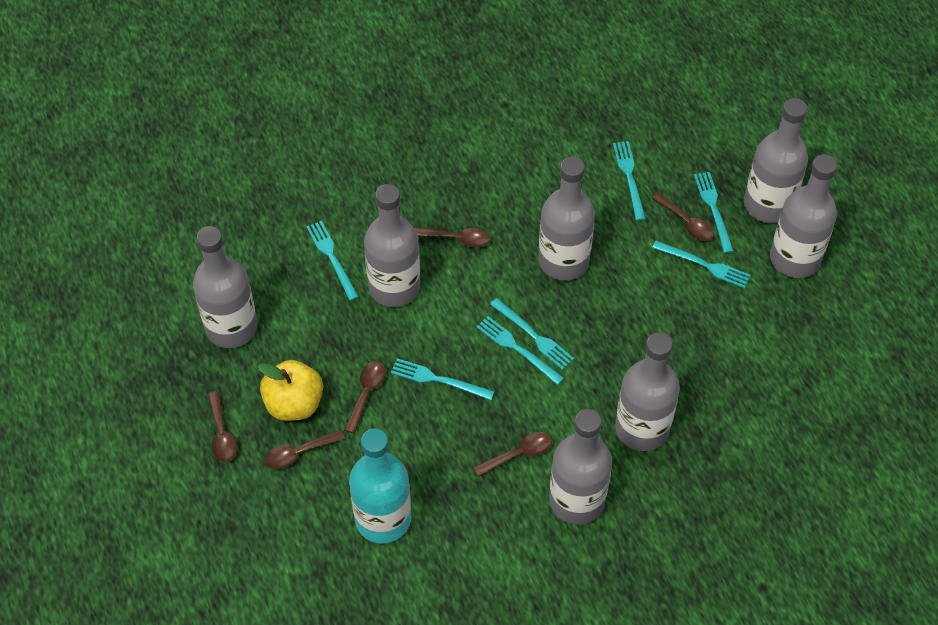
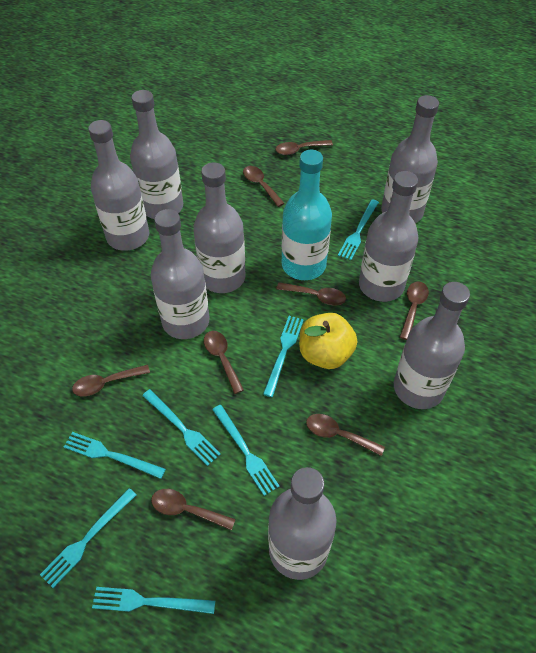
brown spoon: 6 -> 8
grey bottle: 7 -> 8

